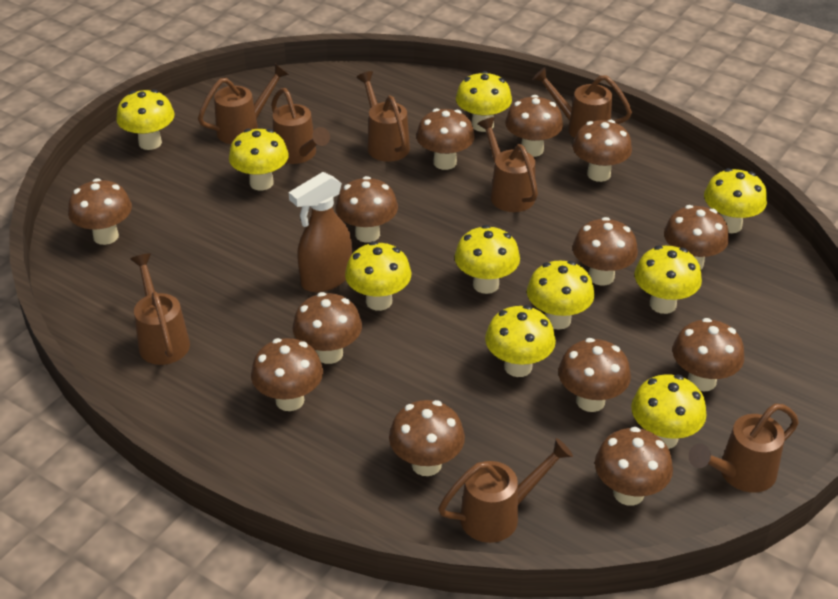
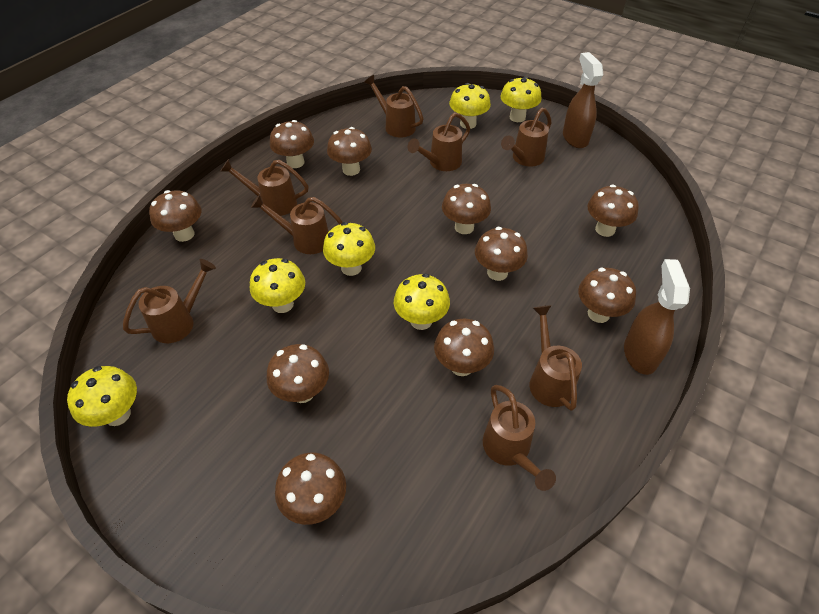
brown mushroom: 13 -> 10
brown spray bottle: 1 -> 2
yellow mushroom: 10 -> 6

